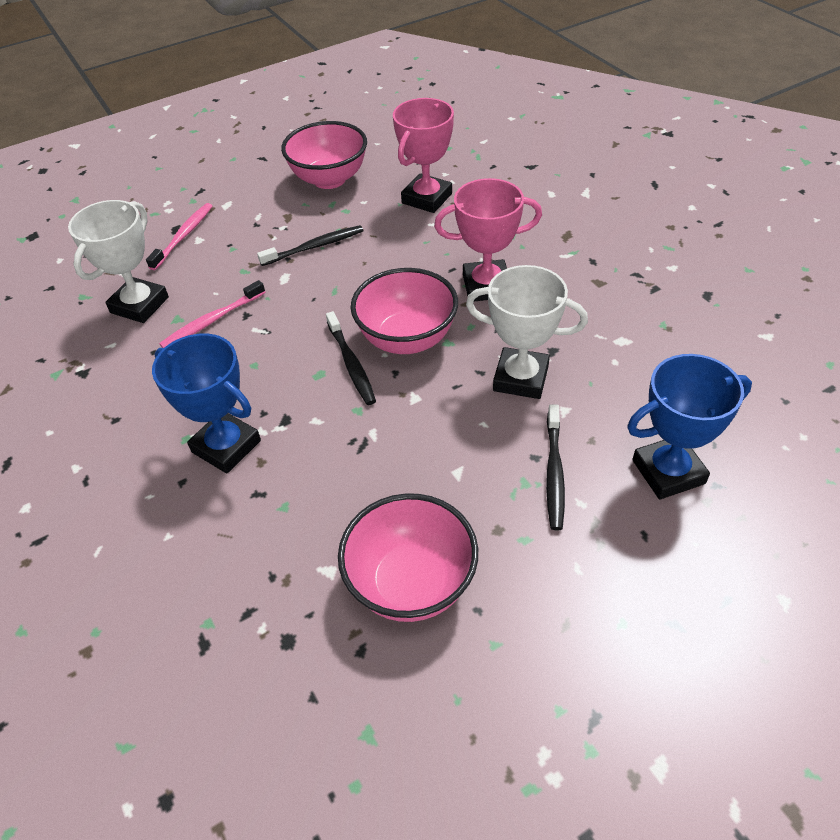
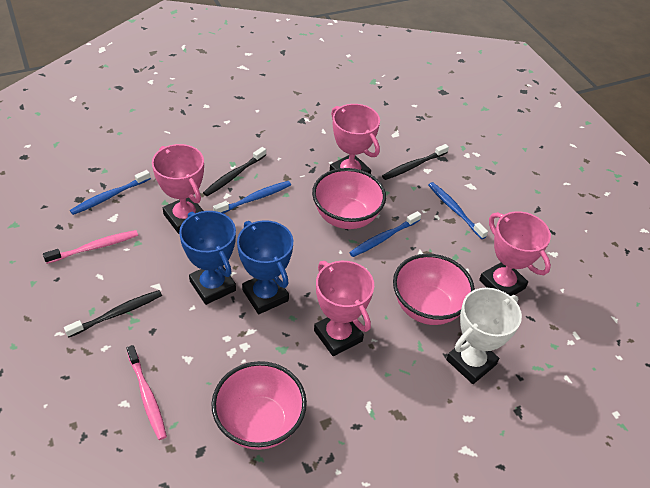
blue toothbrush: 0 -> 4
pink trophy: 2 -> 4
white trophy: 2 -> 1

